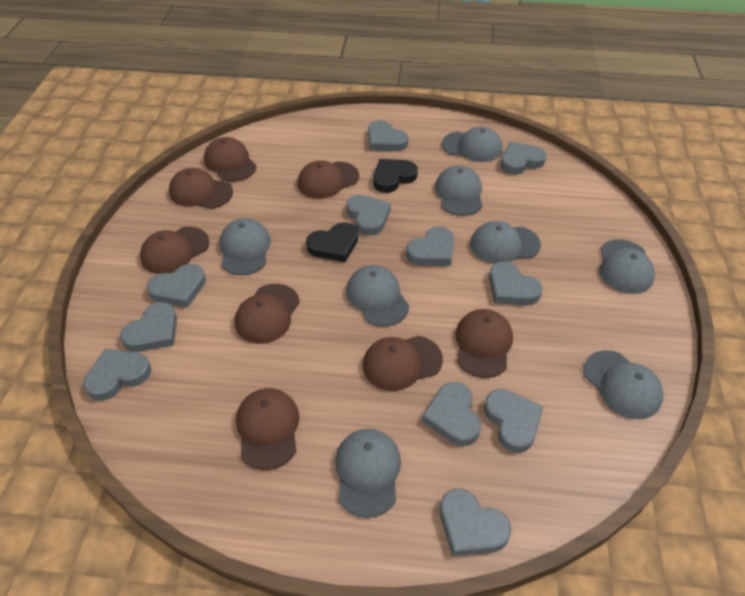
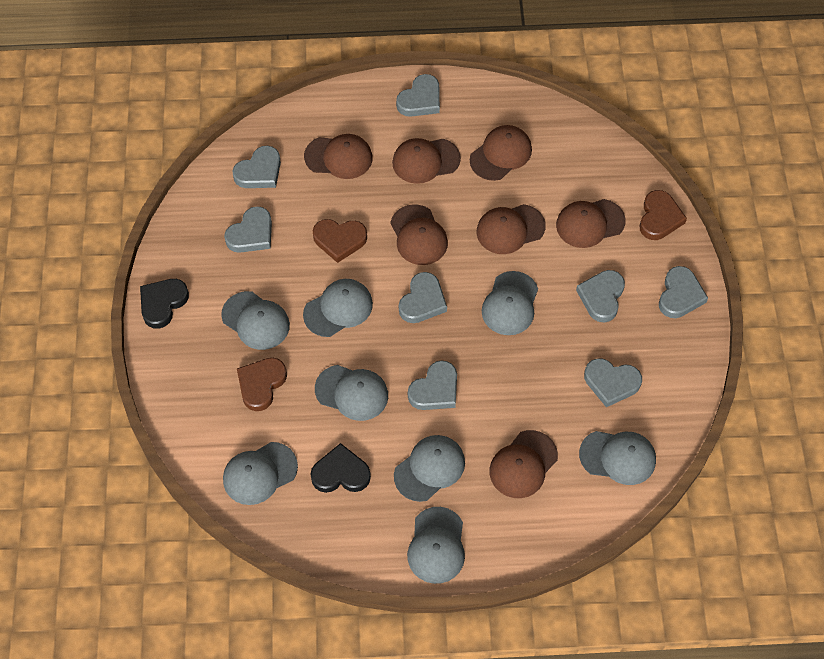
brown cap: 8 -> 7
brown heart: 0 -> 3
grey heart: 11 -> 8

